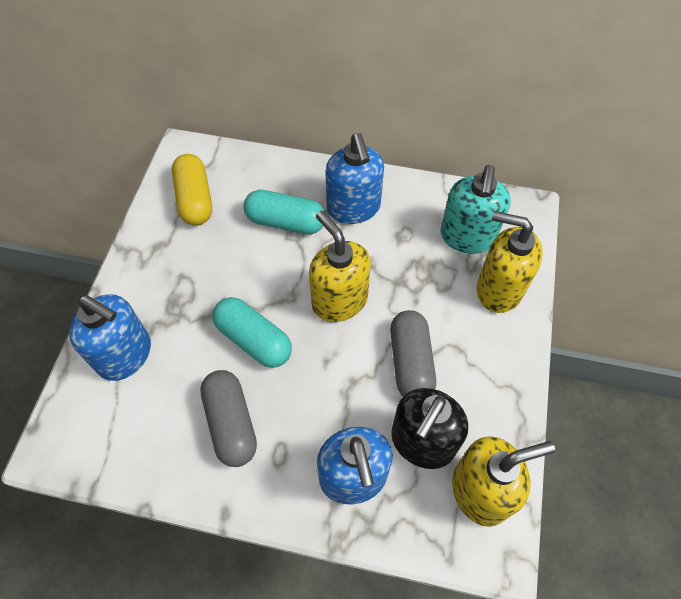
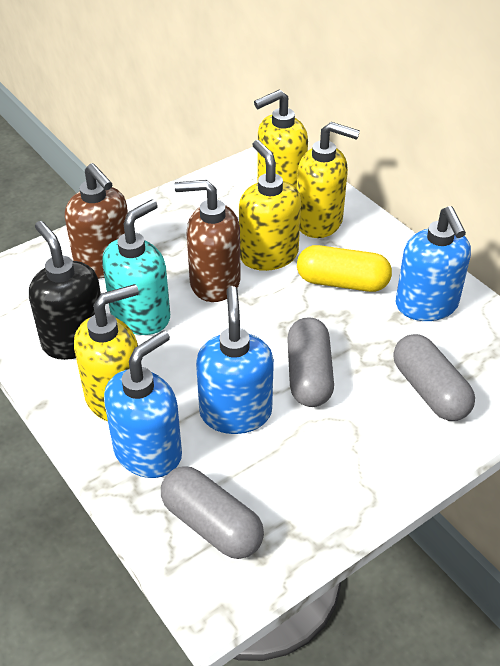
brown soap dispenser: 0 -> 2
grey capsule: 2 -> 3
turquoise capsule: 2 -> 0
yellow soap dispenser: 3 -> 4

